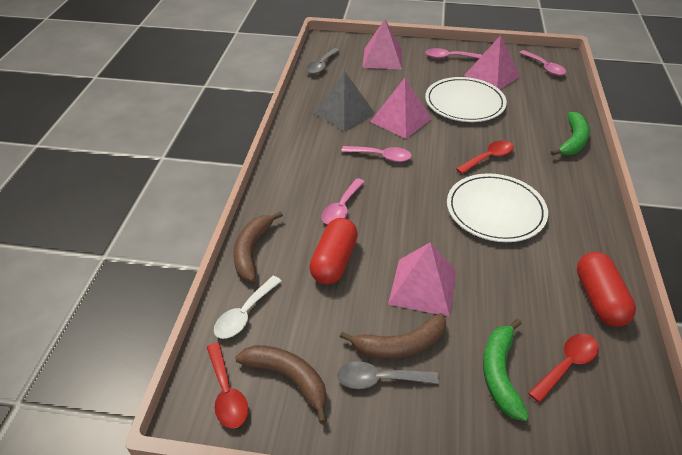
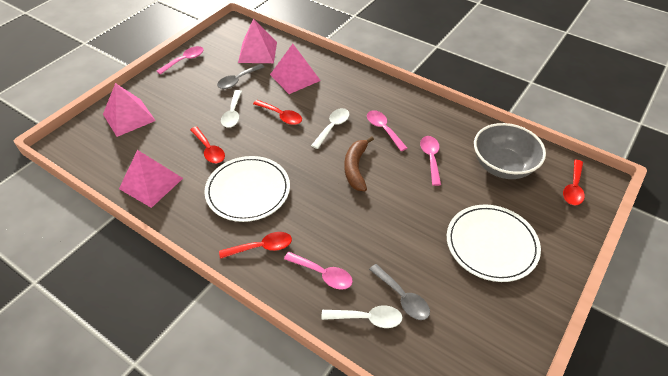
brown banana: 3 -> 1
green banana: 2 -> 0
grey bowl: 0 -> 1
grey pyramid: 1 -> 0
red capsule: 2 -> 0
red spoon: 3 -> 4
white spoon: 1 -> 3

